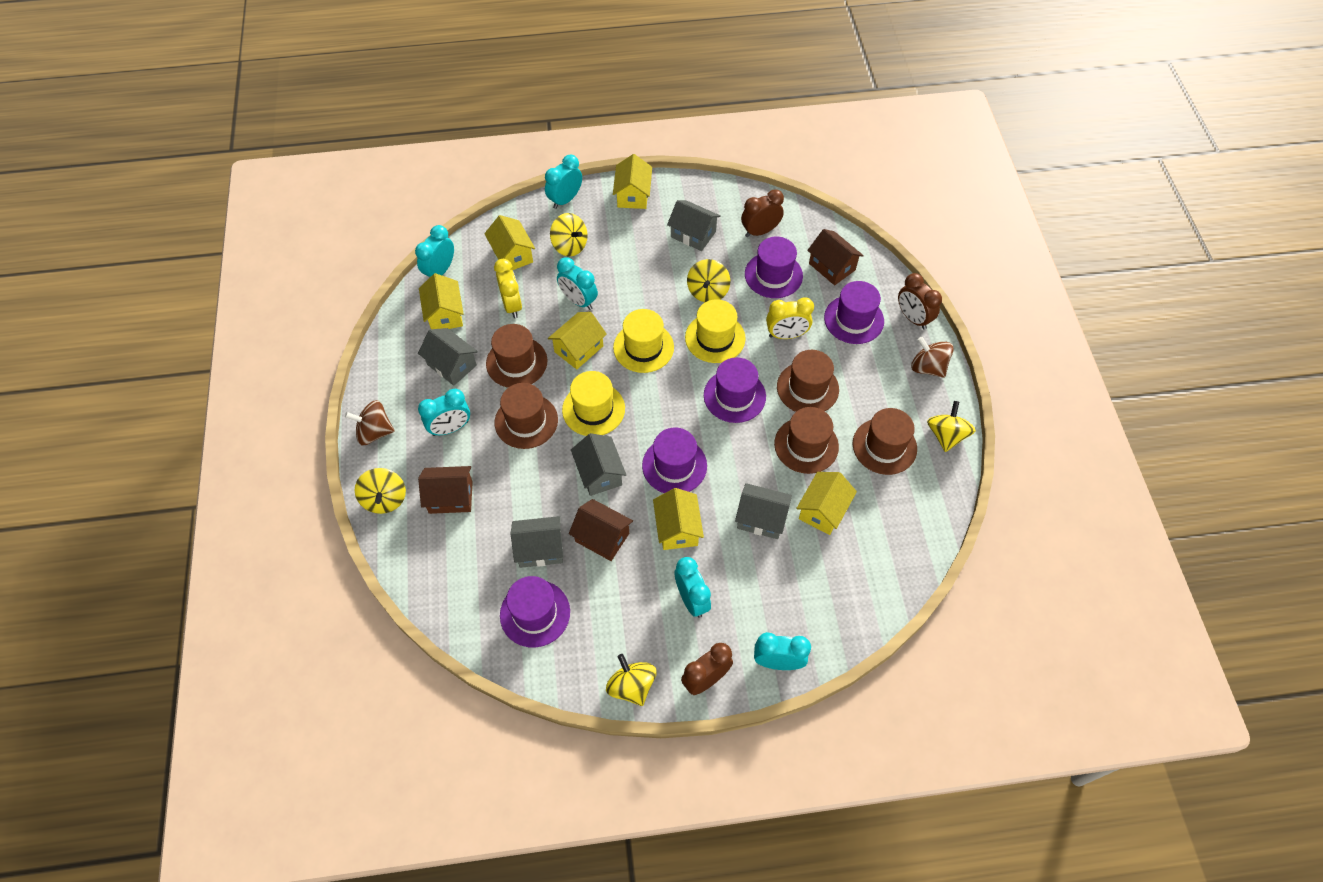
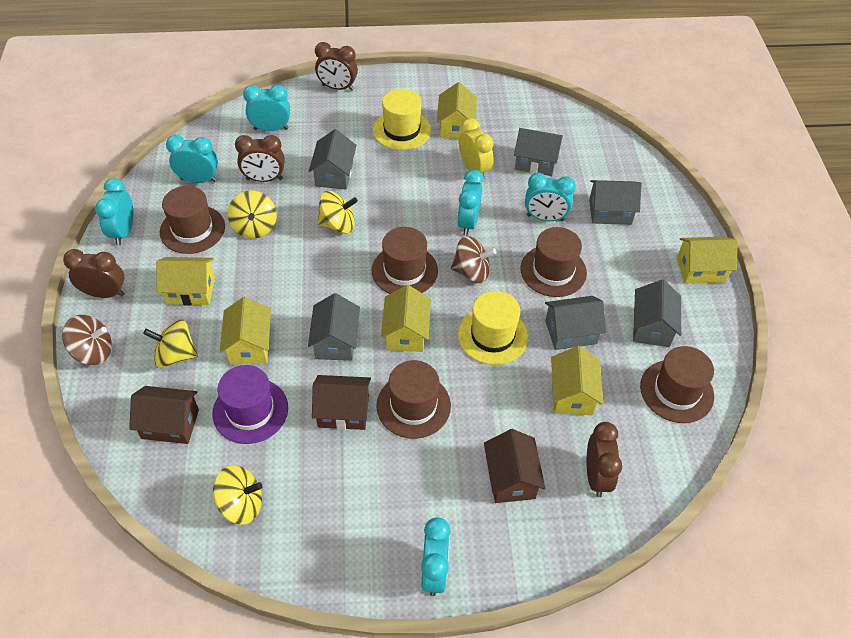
brown clock: 3 -> 4
grey house: 5 -> 6
purple hat: 5 -> 1
yellow clock: 2 -> 1
yellow hat: 3 -> 2
yellow spinning top: 5 -> 4

